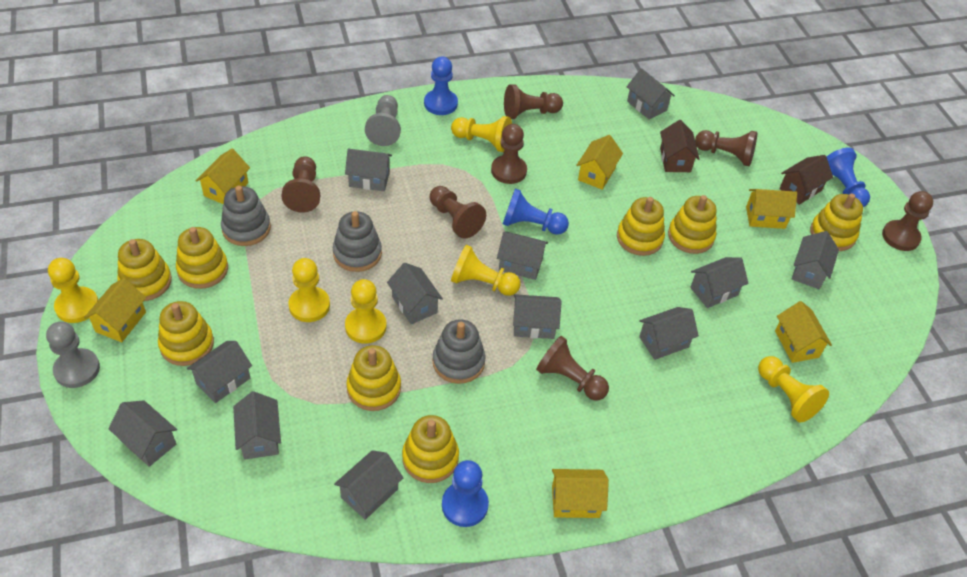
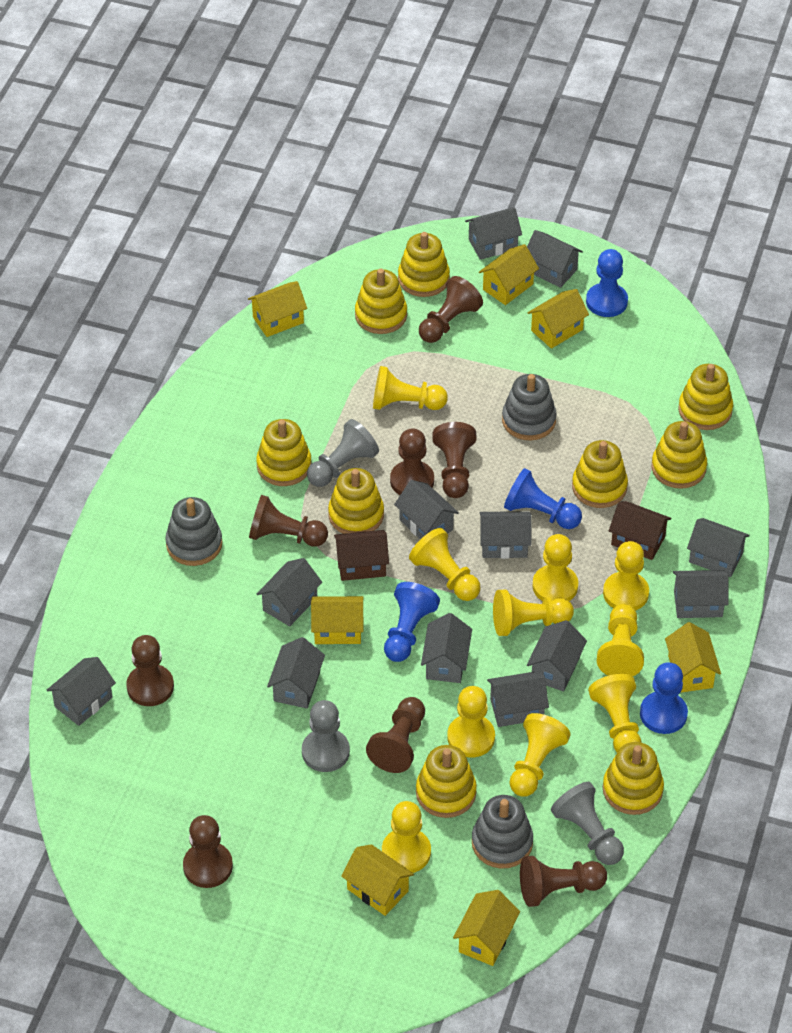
brown pawn: 7 -> 8
grey pawn: 2 -> 3
yellow house: 6 -> 7
yellow pawn: 6 -> 10
yellow stacking toy: 8 -> 9

